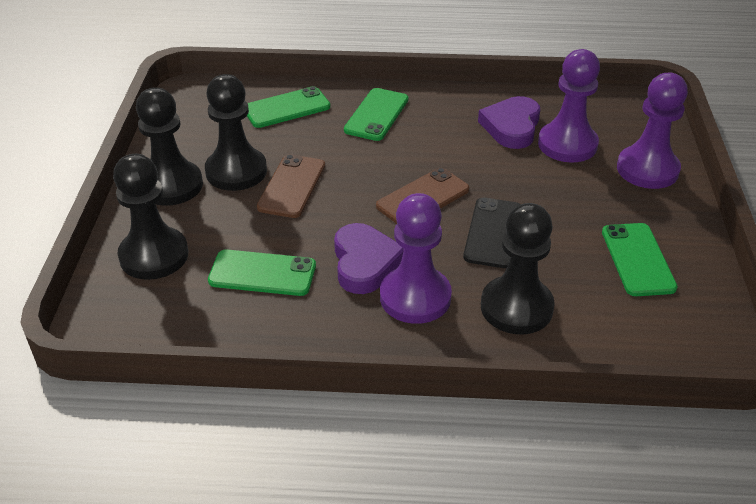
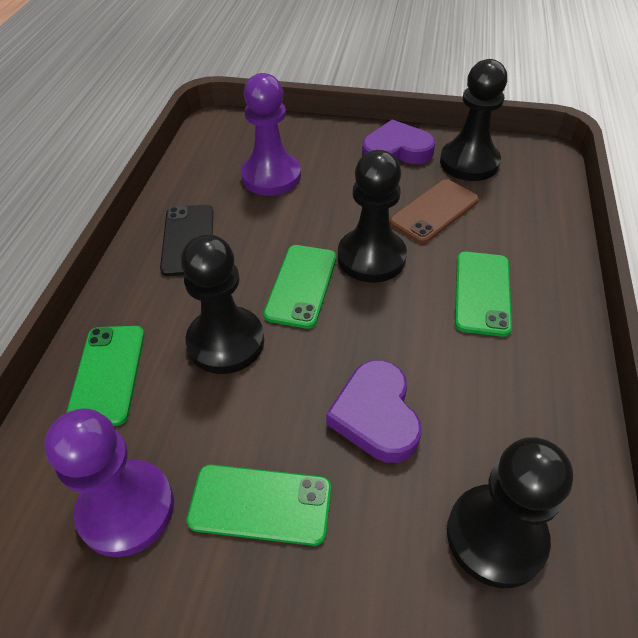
brown phone: 2 -> 1
purple pawn: 3 -> 2

